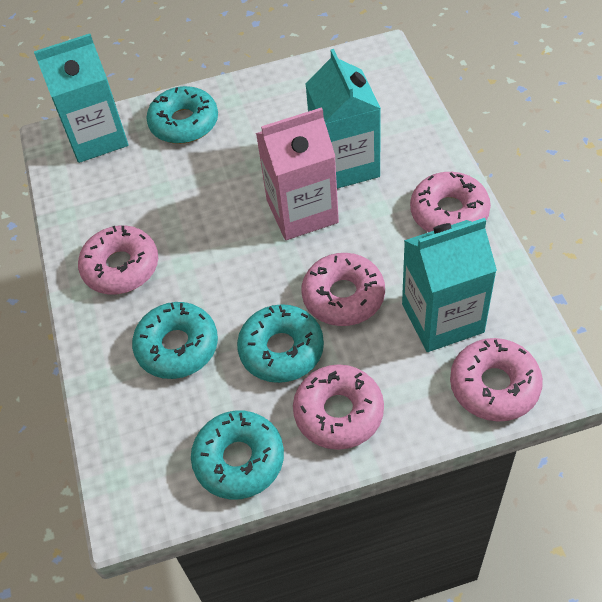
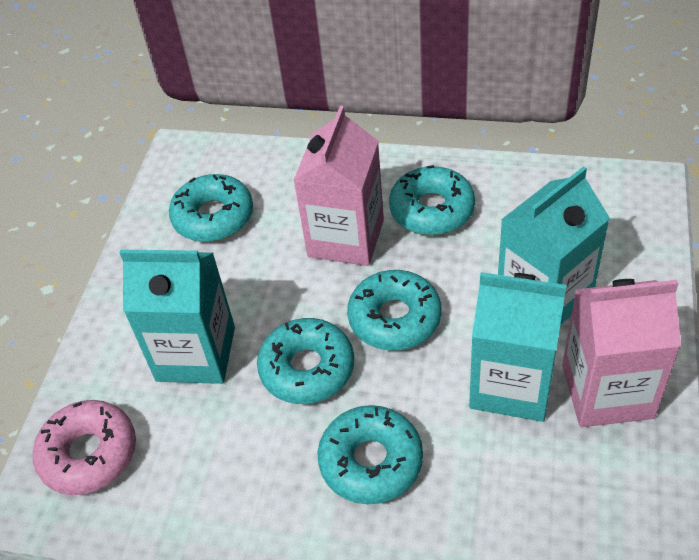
pink carton: 1 -> 2
pink donut: 5 -> 1
turquoise donut: 4 -> 5

